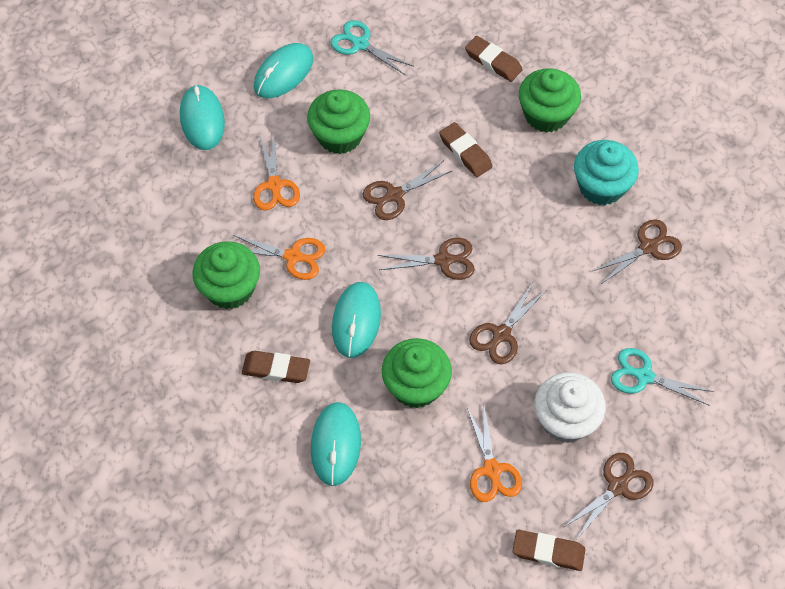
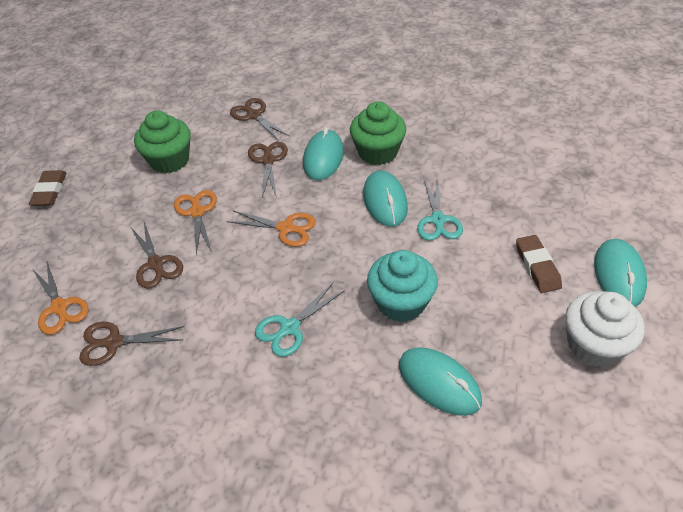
brown eraser: 4 -> 2
brown scissors: 5 -> 4
green cupcake: 4 -> 2

